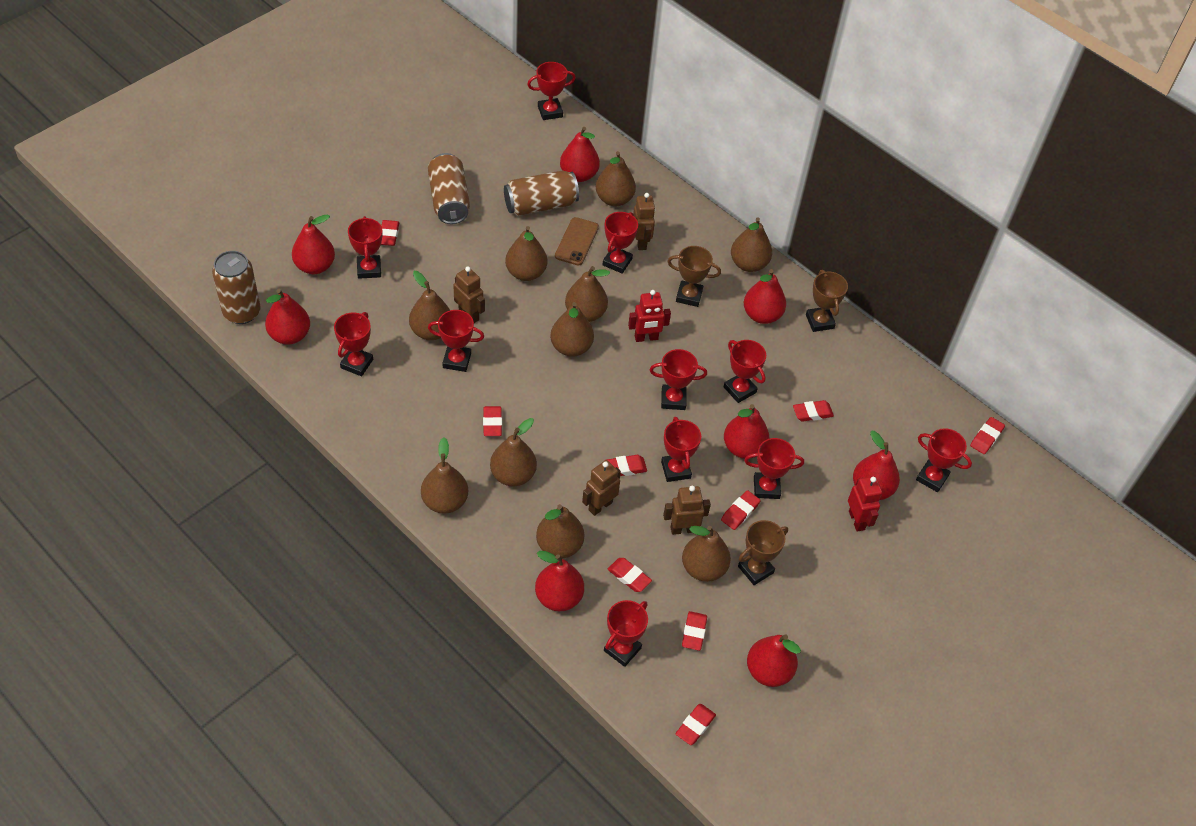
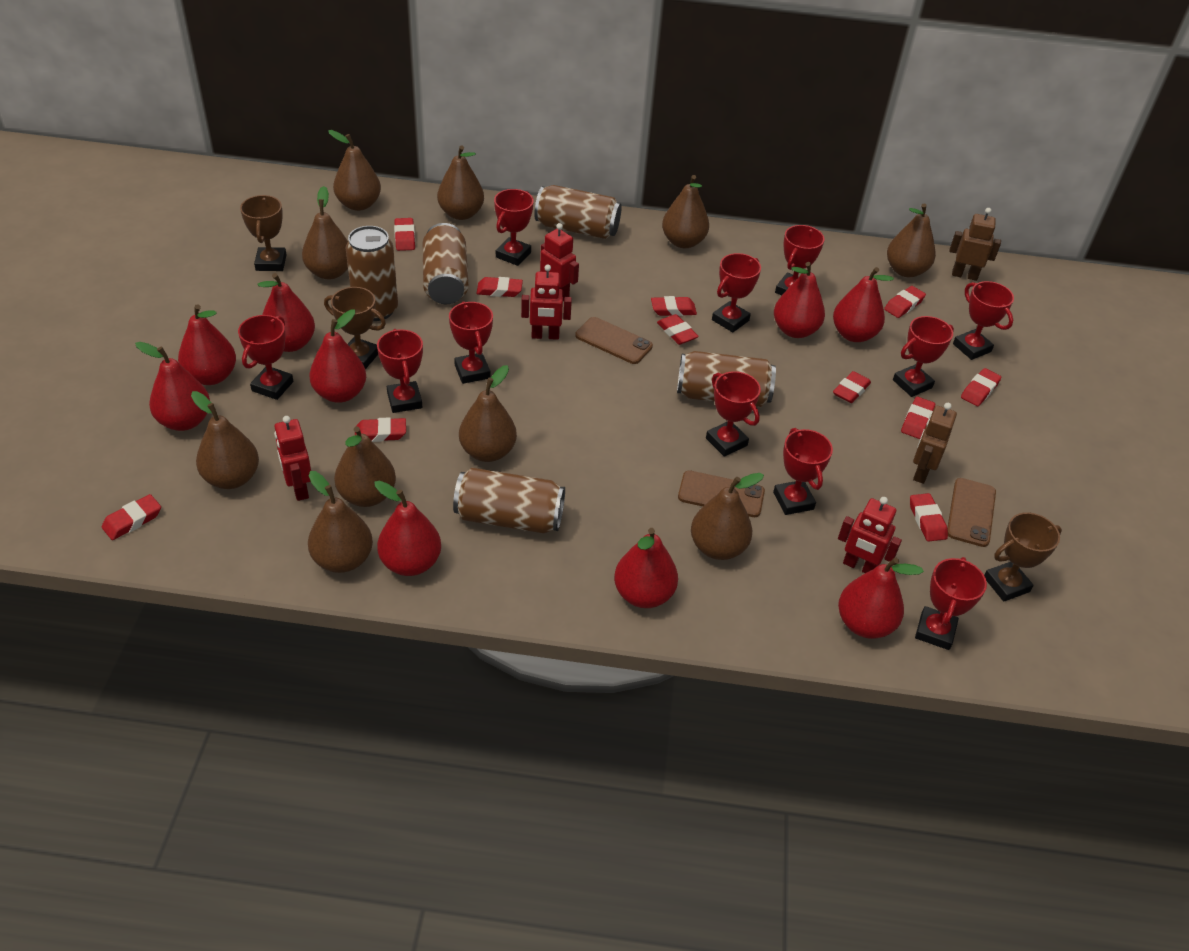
brown can: 3 -> 5
brown phone: 1 -> 3
brown robot: 4 -> 2
red eraser: 9 -> 11
red pear: 8 -> 9
red robot: 2 -> 4

